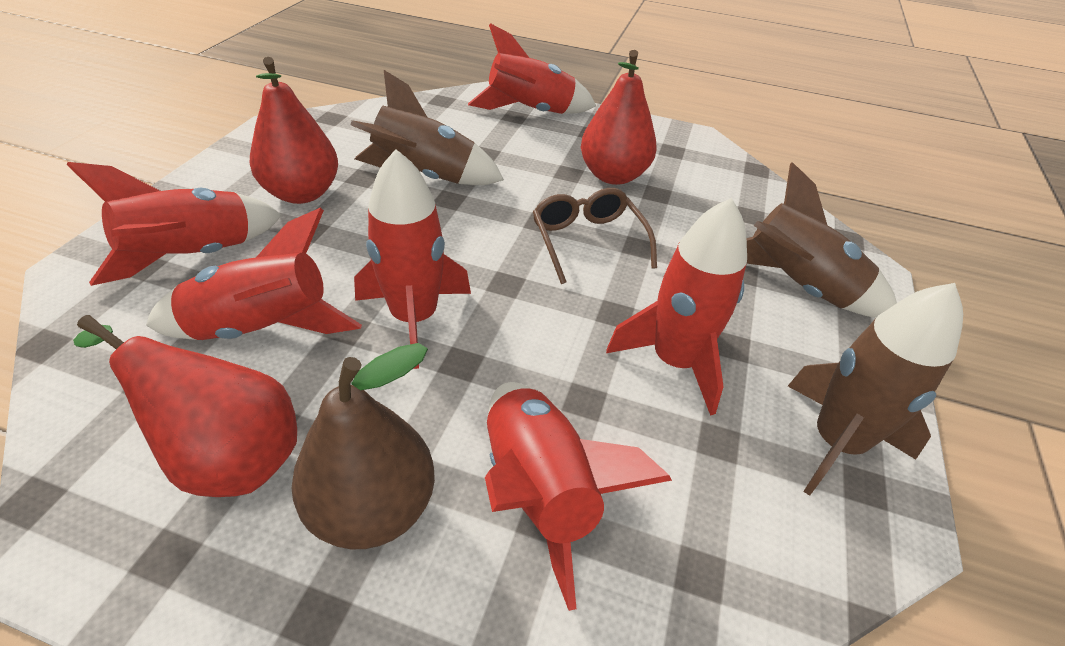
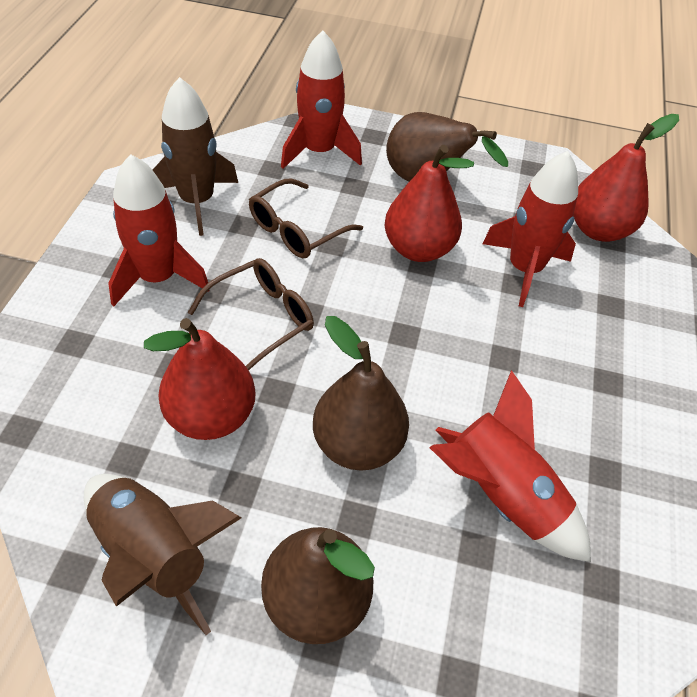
brown glasses: 1 -> 2
brown pear: 1 -> 3
brown rocket: 3 -> 2
red rocket: 6 -> 4

